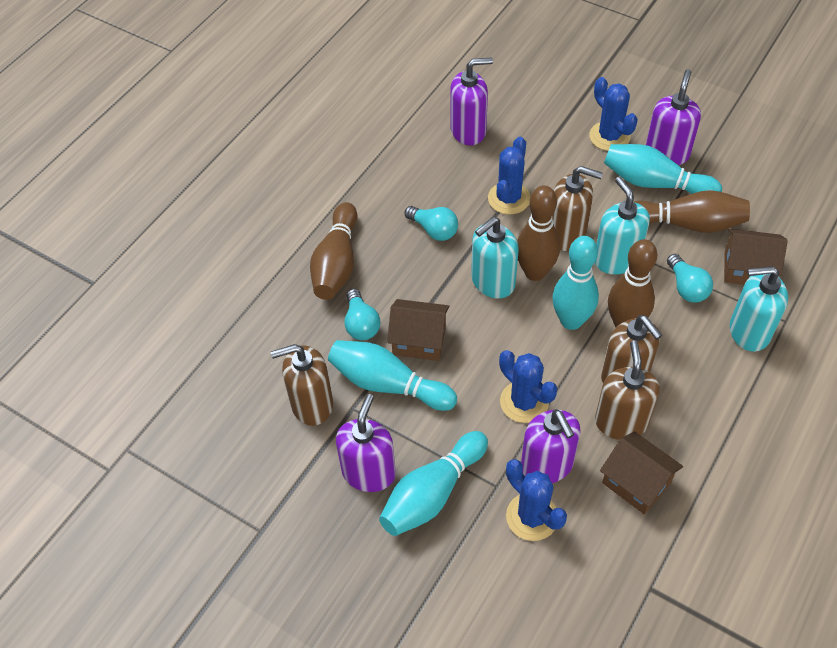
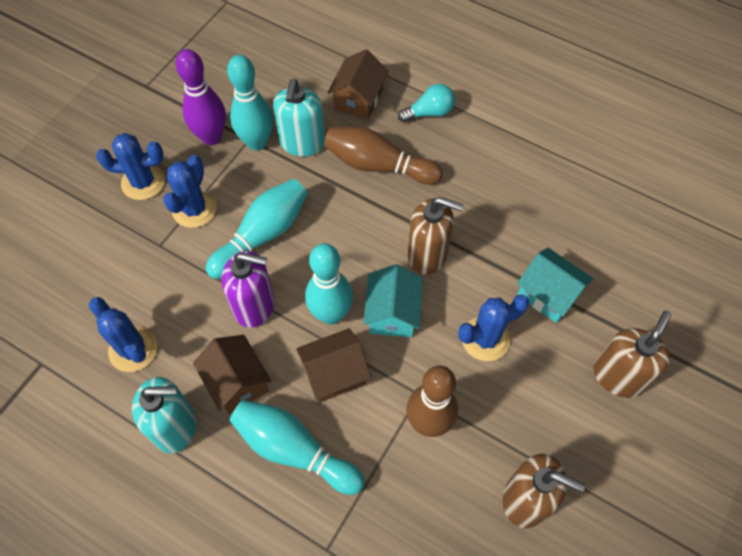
brown bowling pin: 4 -> 2
brown soap dispenser: 4 -> 3
purple bowling pin: 0 -> 1
purple soap dispenser: 4 -> 1
turquoise house: 0 -> 2
turquoise light bulb: 3 -> 1
turquoise soap dispenser: 3 -> 2

